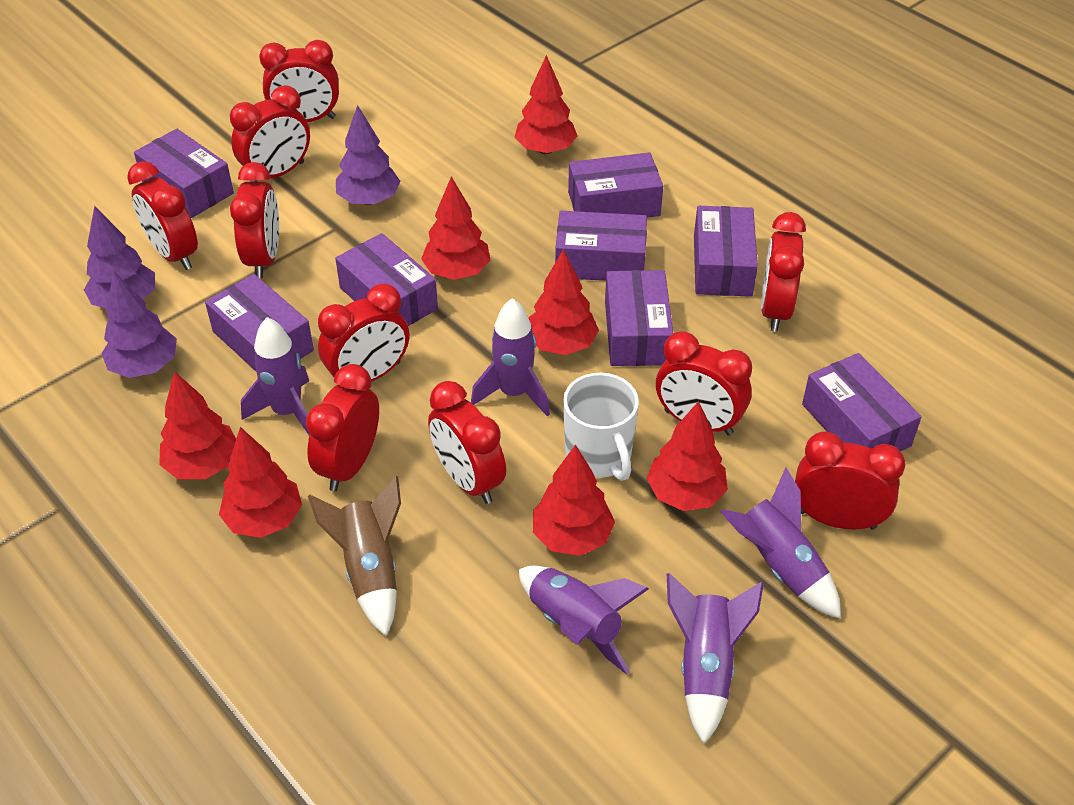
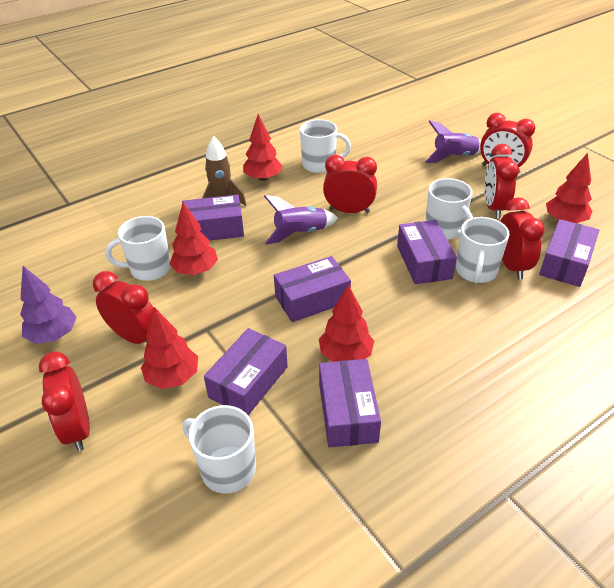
purple box: 8 -> 6
purple rocket: 5 -> 2
purple tree: 3 -> 1
red clock: 10 -> 6
red tree: 7 -> 5
white mug: 1 -> 5

